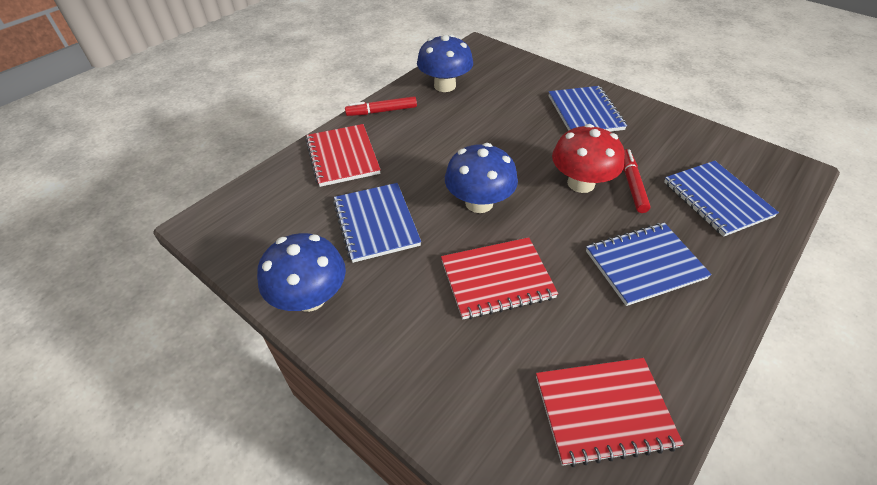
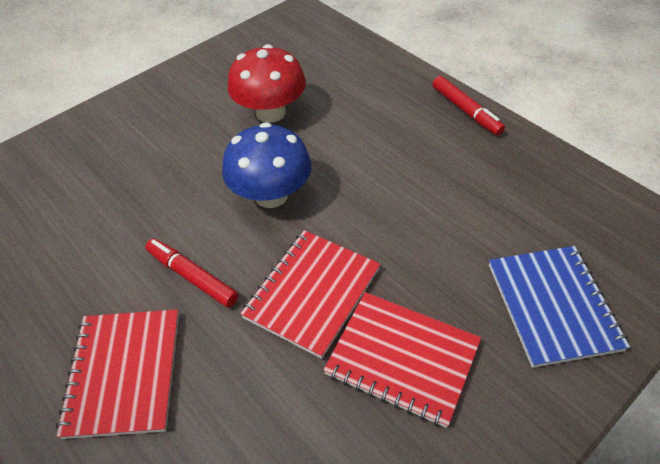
blue mushroom: 3 -> 1
blue notebook: 4 -> 1

